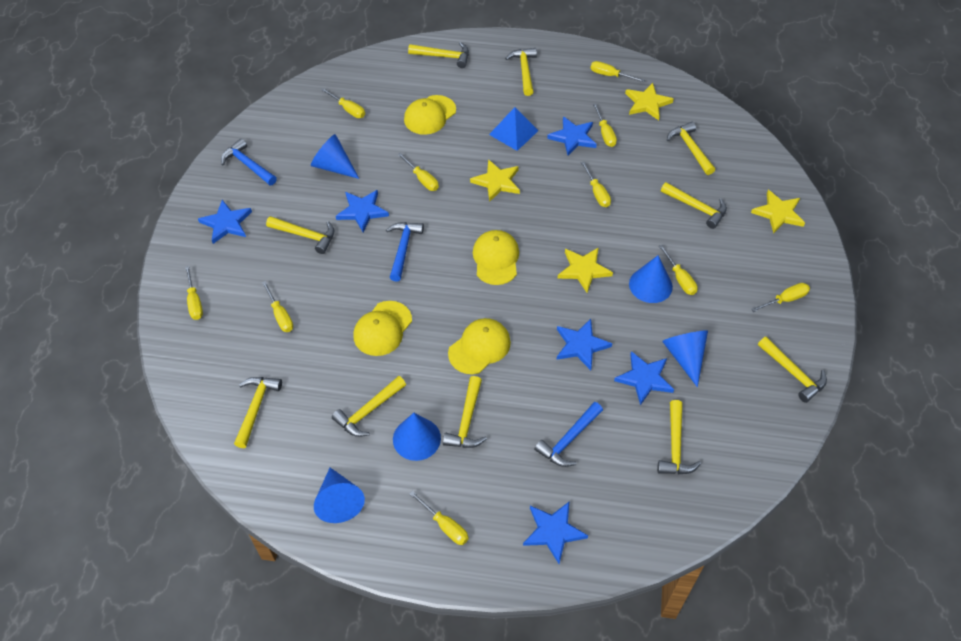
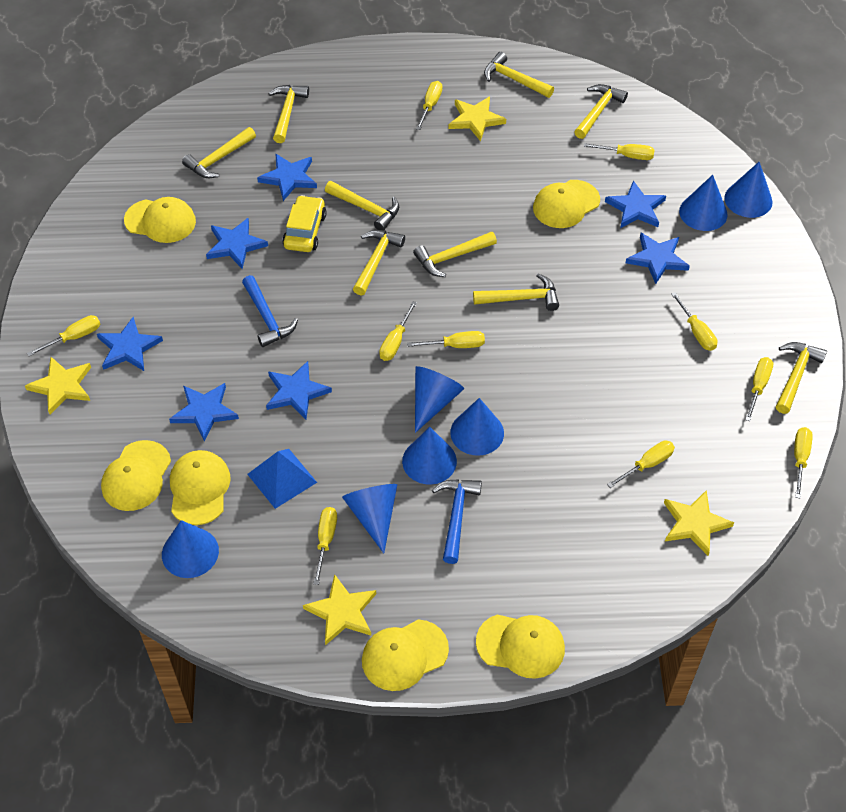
blue cone: 5 -> 7
blue hammer: 3 -> 2
blue star: 6 -> 7
yellow cap: 4 -> 6
yellow car: 0 -> 1
yellow hammer: 10 -> 9

